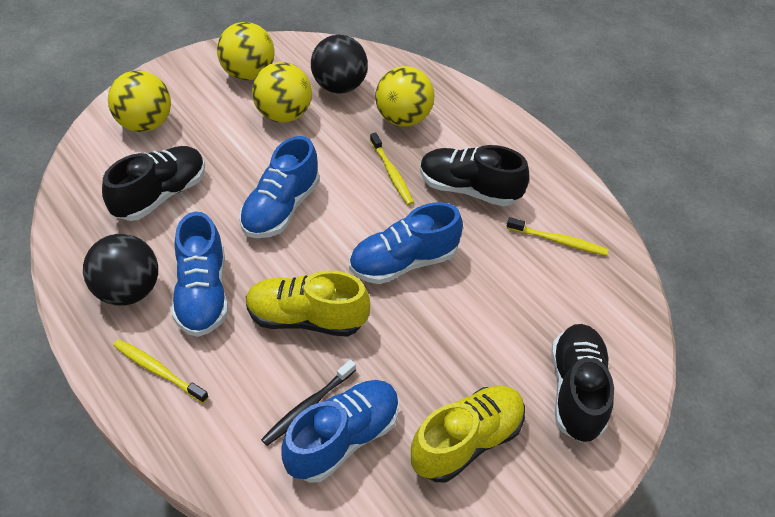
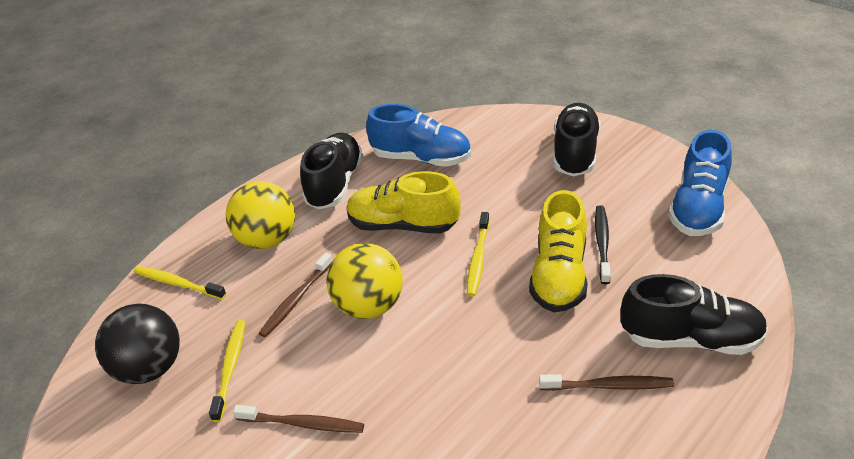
black ball: 2 -> 1
blue shoe: 4 -> 2
brown toothbrush: 0 -> 3
yellow ball: 4 -> 2

